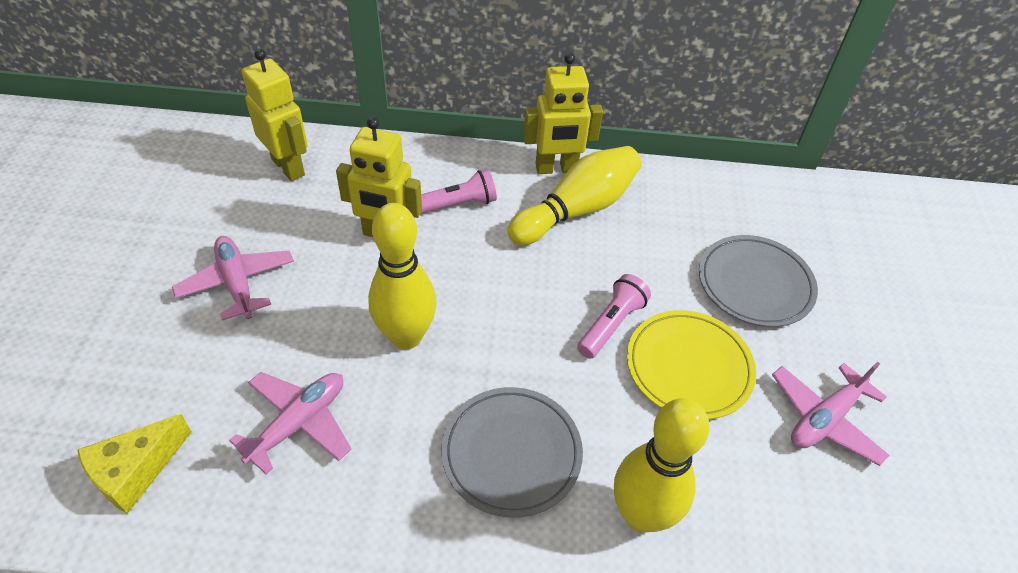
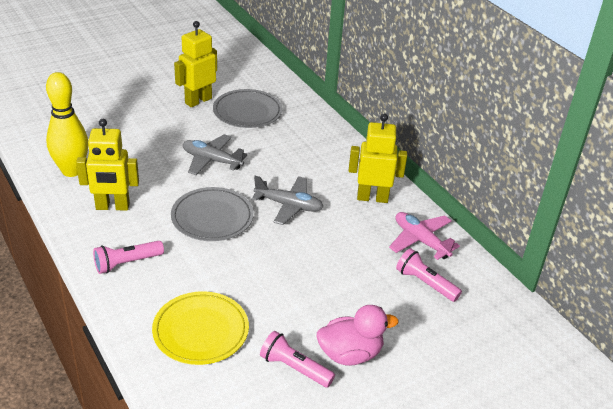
grey plane: 0 -> 2
pink duck: 0 -> 1
pink flashlight: 2 -> 3
pink plane: 3 -> 1
yellow bowling pin: 3 -> 1
yellow cheese: 1 -> 0

